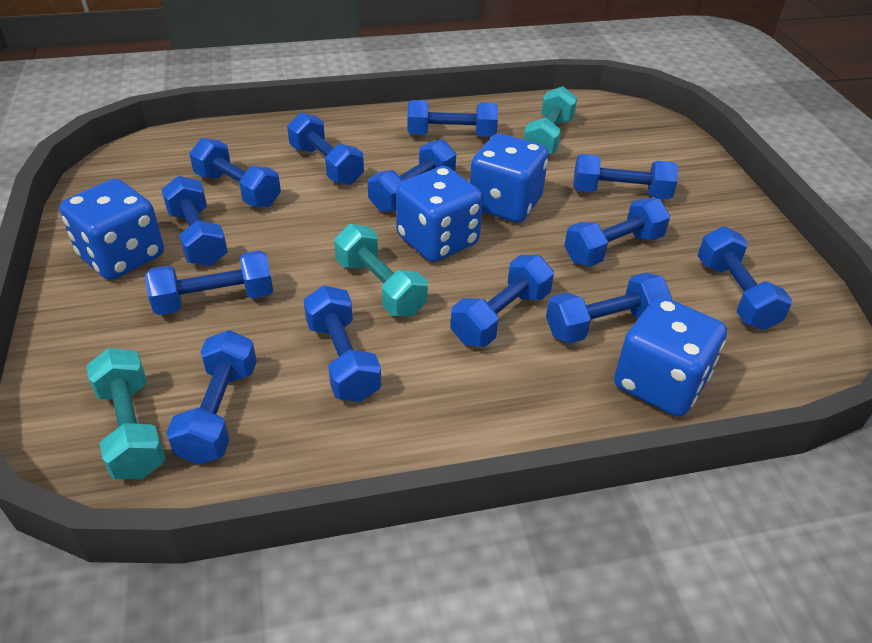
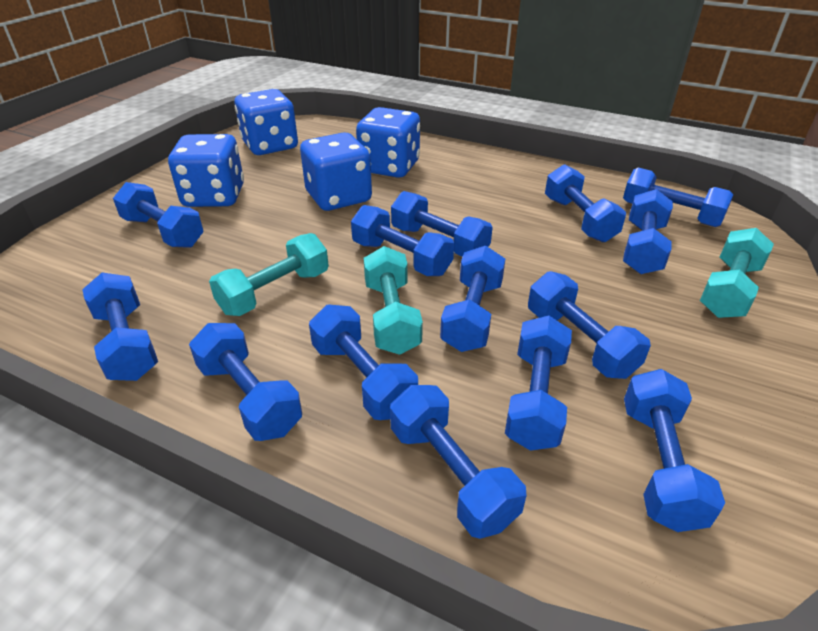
blue dumbbell: 13 -> 14

